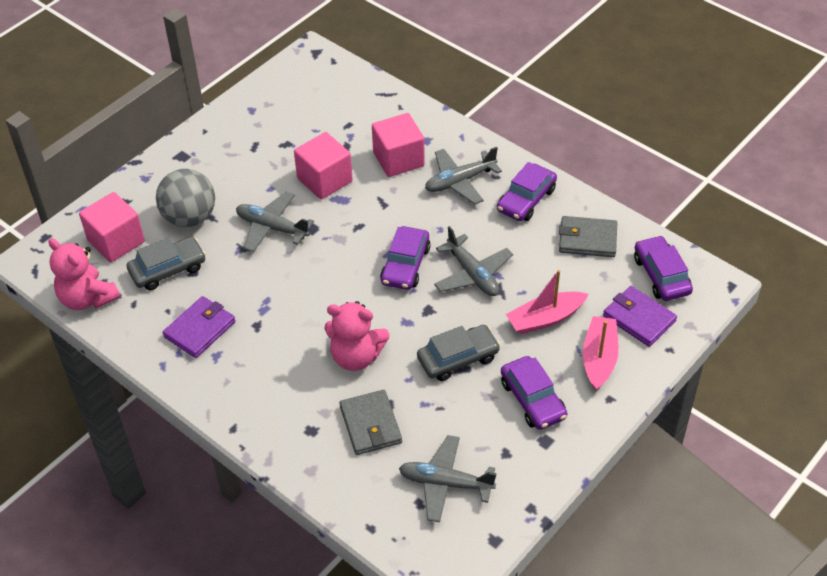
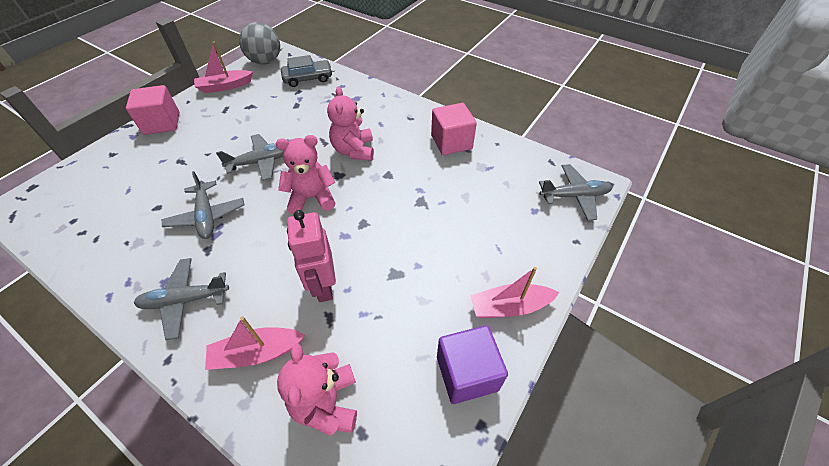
grey car: 2 -> 1
grey wallet: 2 -> 0
pink boat: 2 -> 3
pink cube: 3 -> 2
pink robot: 0 -> 1
pink teddy bear: 2 -> 3
purple car: 4 -> 0
purple cube: 0 -> 1
purple wallet: 2 -> 0

